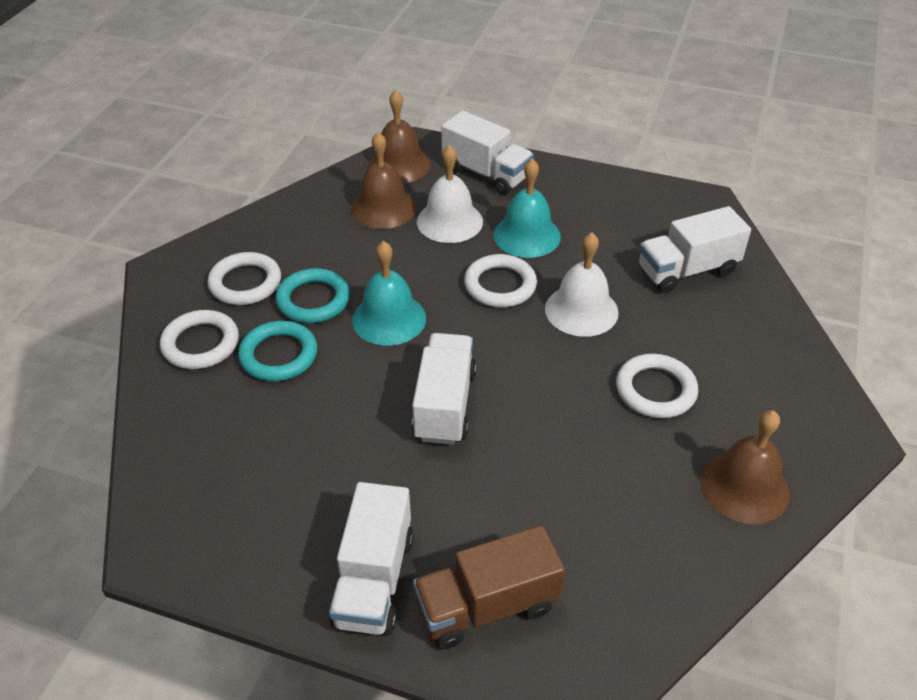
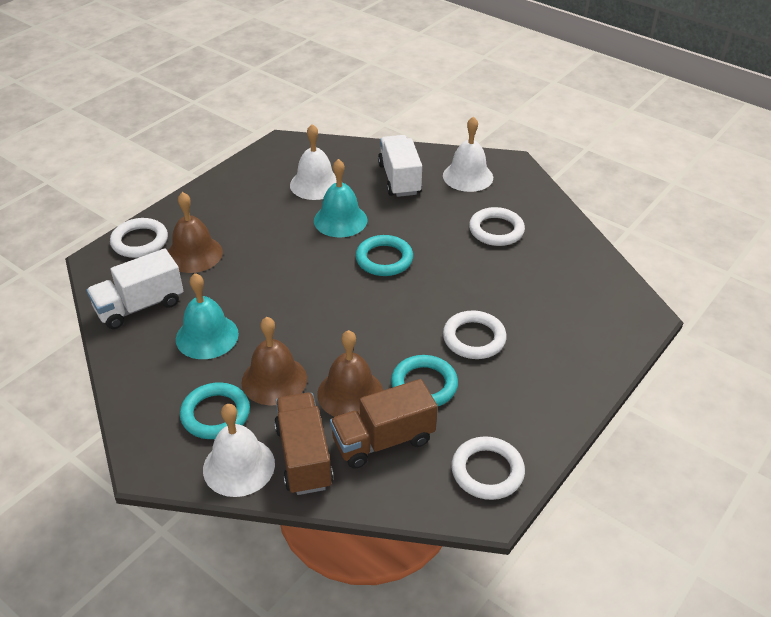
brown truck: 1 -> 2
turquoise ring: 2 -> 3
white bell: 2 -> 3
white truck: 4 -> 2

